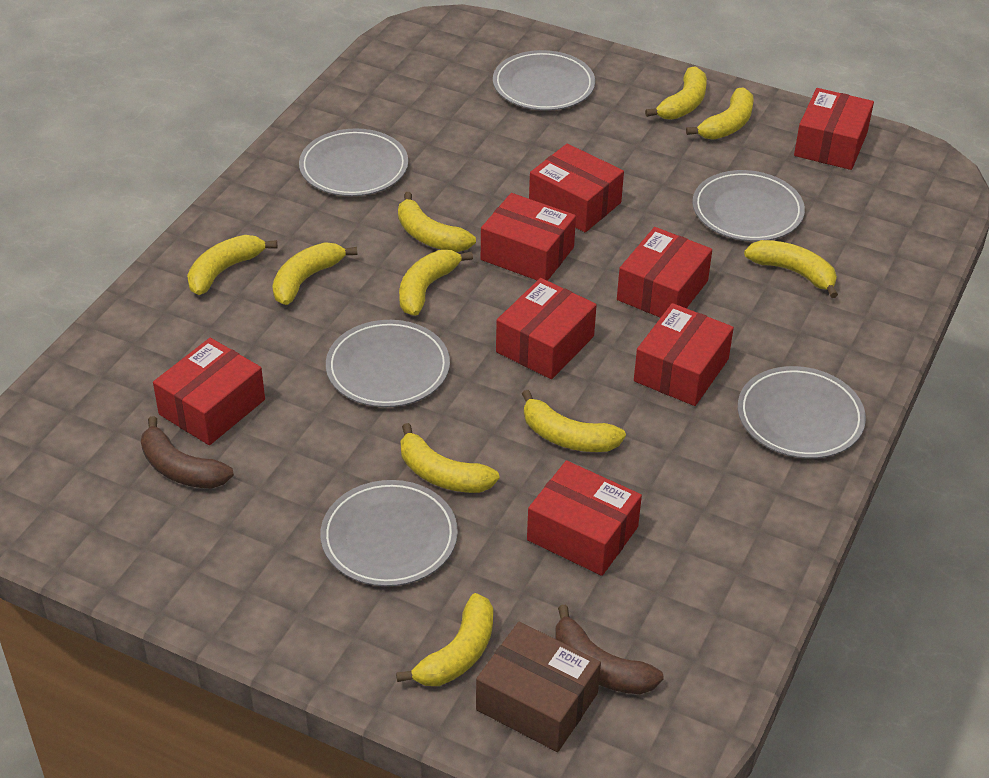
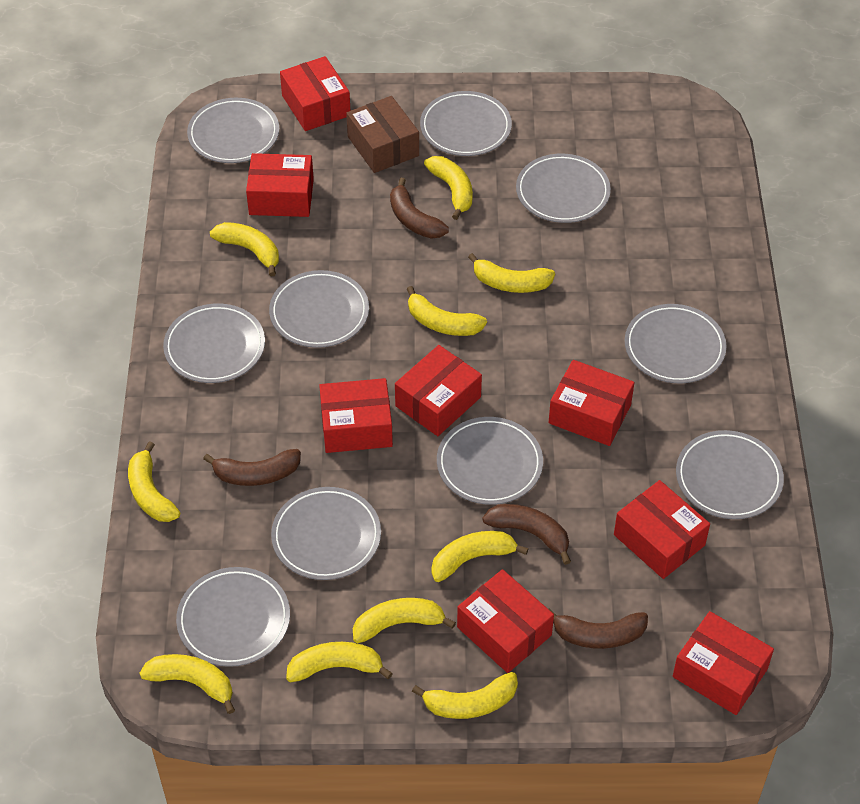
brown banana: 2 -> 4
grey plate: 6 -> 10

